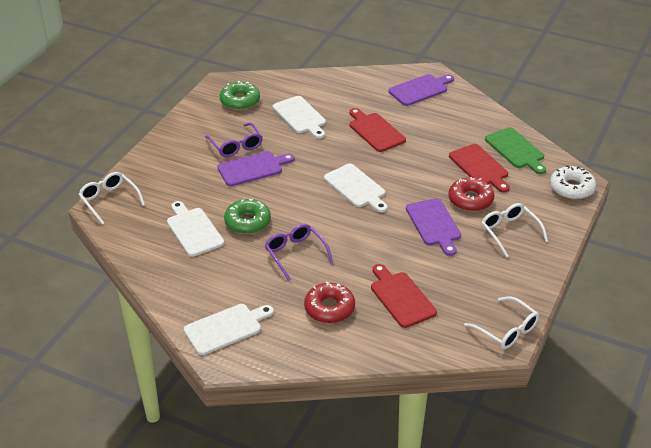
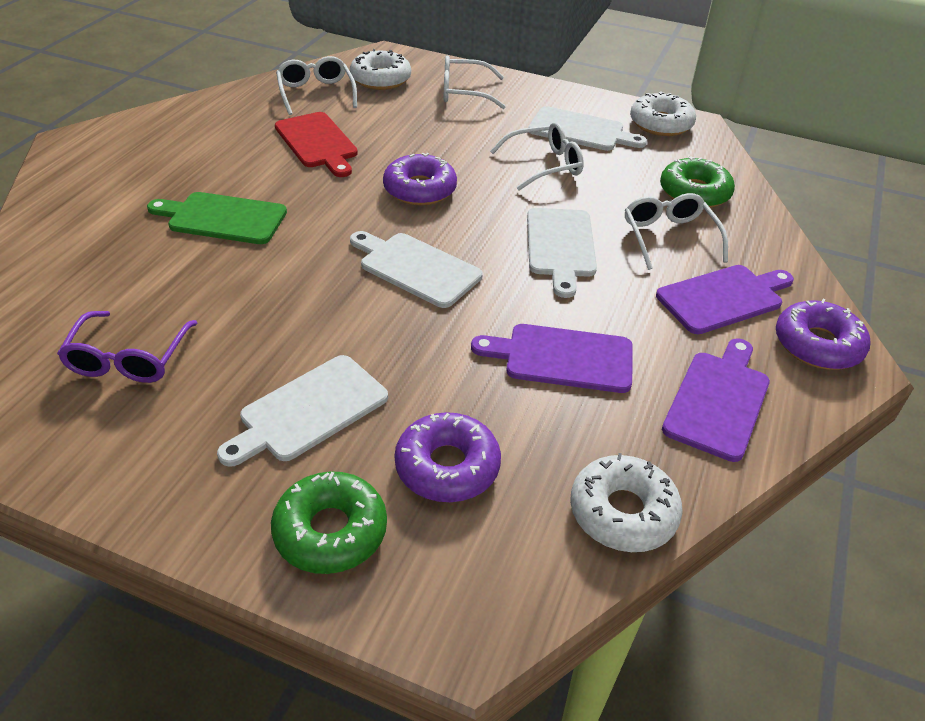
purple donut: 0 -> 3
purple glasses: 2 -> 1
red cutting board: 3 -> 1
red donut: 2 -> 0
white donut: 1 -> 3
white glasses: 3 -> 4

